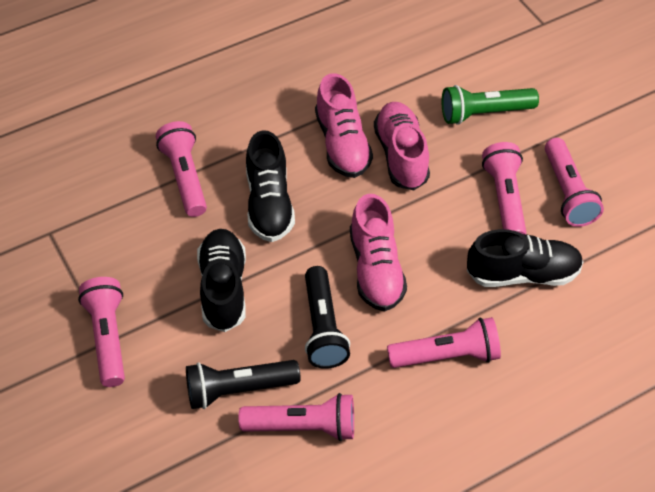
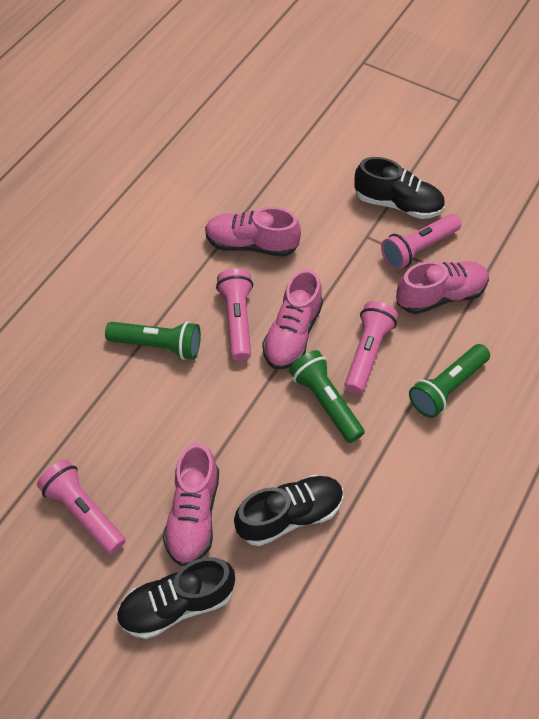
black flashlight: 2 -> 0
green flashlight: 1 -> 3
pink flashlight: 6 -> 4
pink shoe: 3 -> 4

